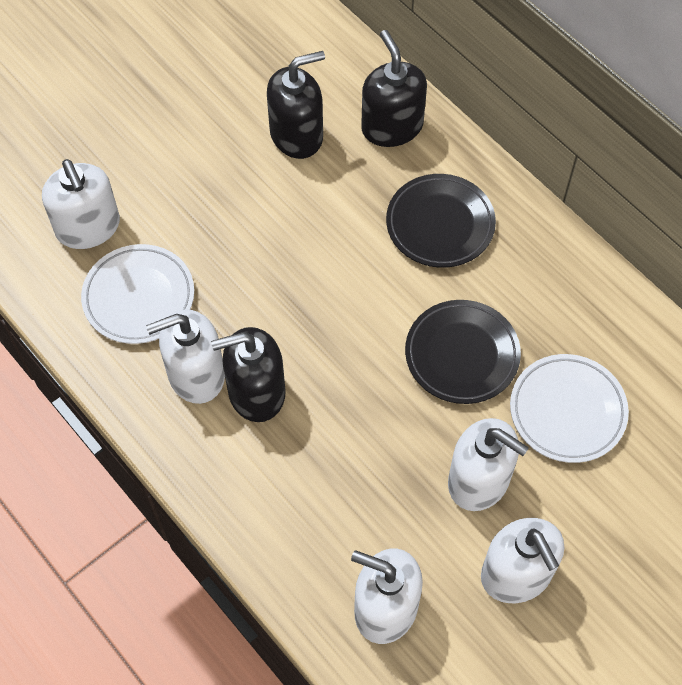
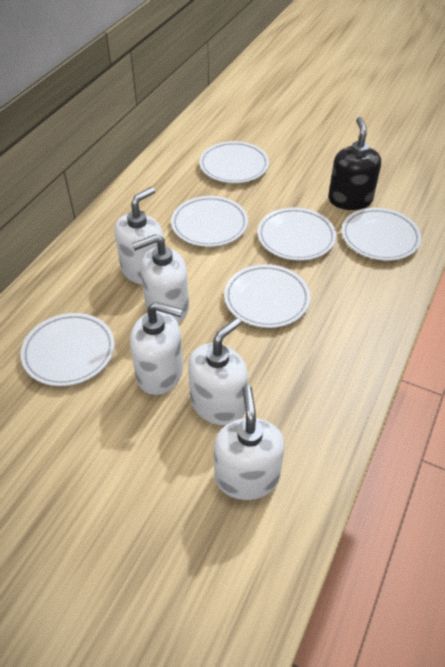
black plate: 2 -> 0
black soap dispenser: 3 -> 1
white plate: 2 -> 6

